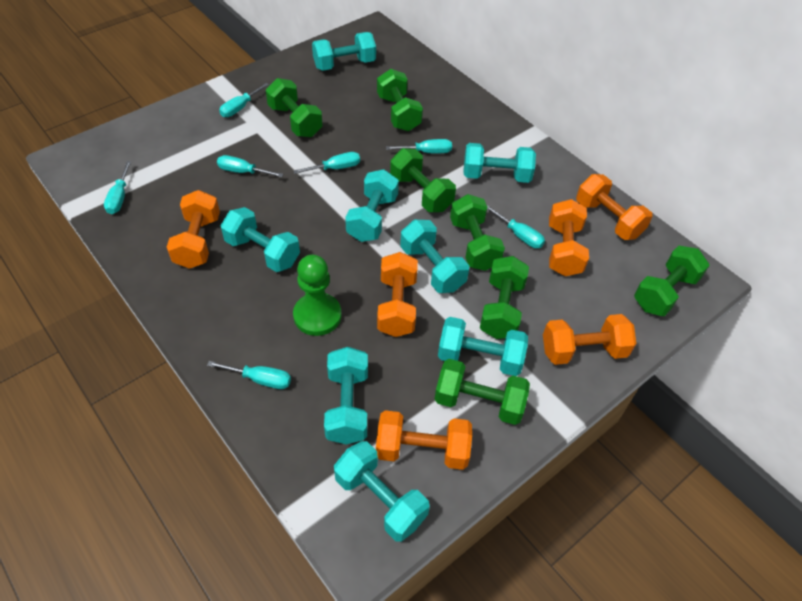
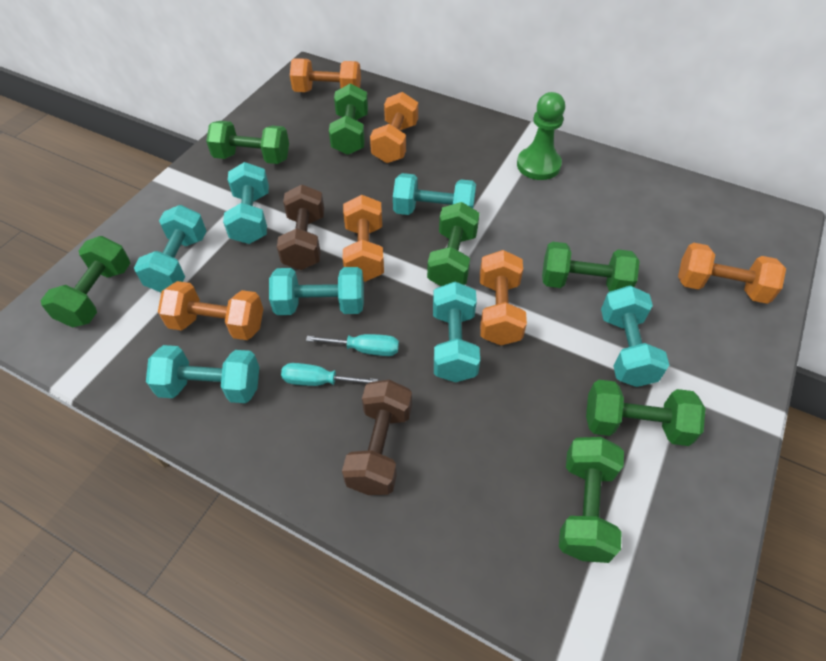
brown dumbbell: 0 -> 2
turquoise dumbbell: 8 -> 7
turquoise screwdriver: 7 -> 2

